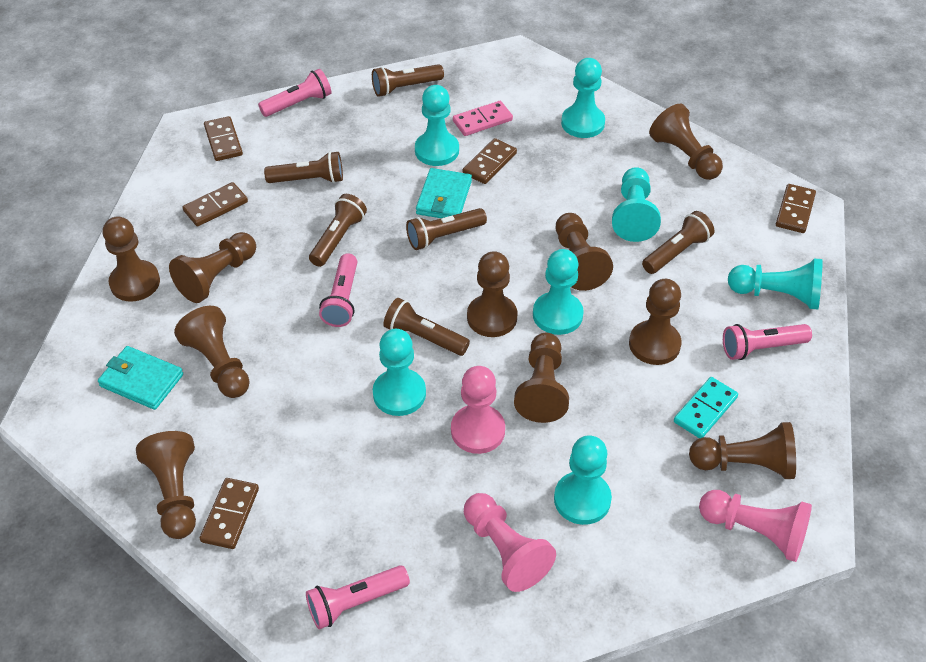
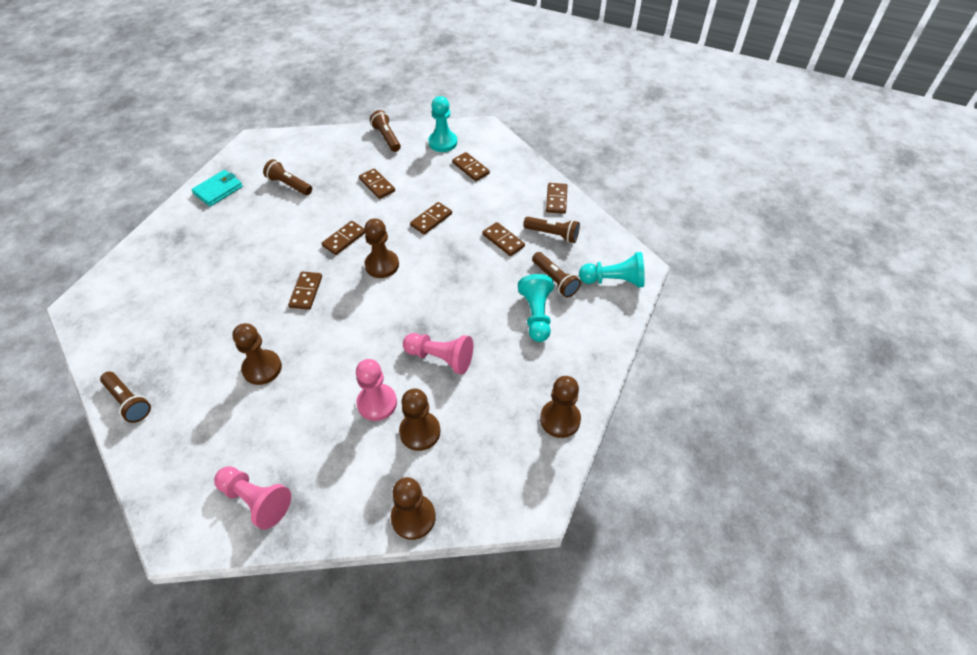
brown domino: 5 -> 7
brown flashlight: 6 -> 5
brown pawn: 10 -> 5
pink domino: 1 -> 0
pink flashlight: 4 -> 0
turquoise domino: 1 -> 0
turquoise pawn: 7 -> 3
turquoise wallet: 2 -> 1

